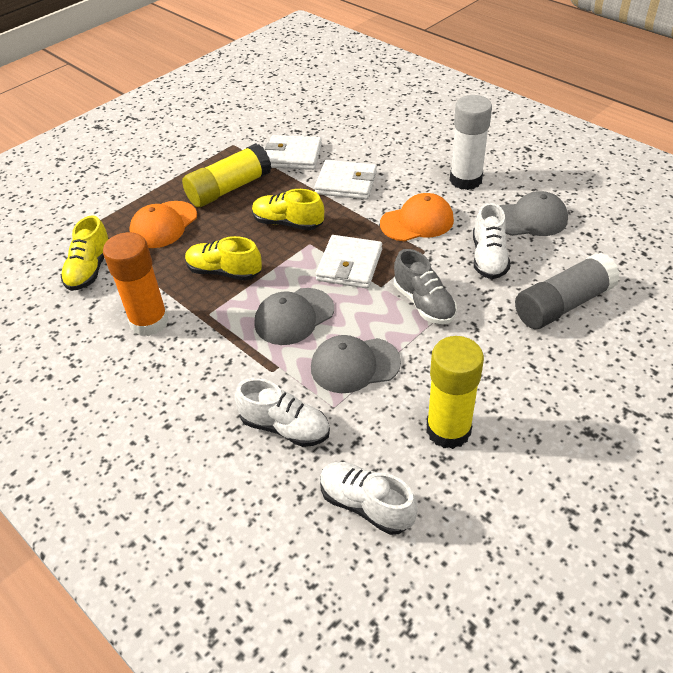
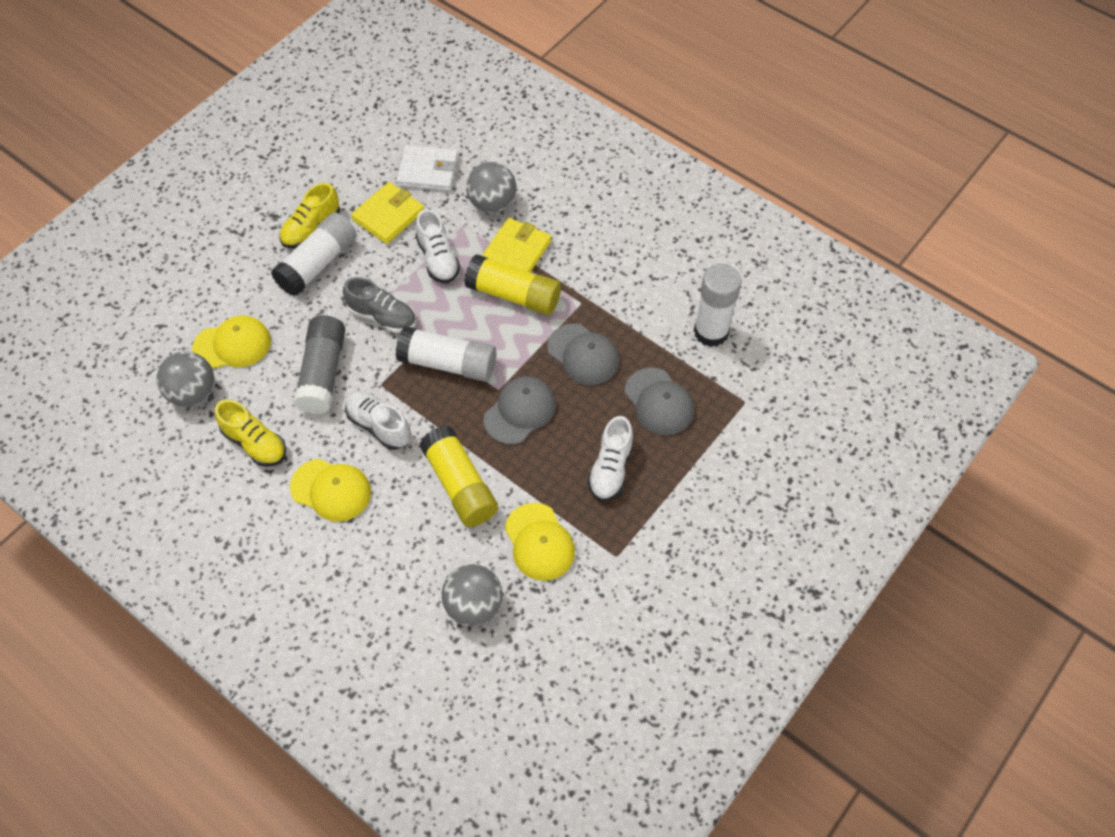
grey ball: 0 -> 3
orange cap: 2 -> 0
orange glue stick: 1 -> 0
white glue stick: 1 -> 3
white wallet: 3 -> 1
yellow cap: 0 -> 3
yellow shoe: 3 -> 2
yellow wallet: 0 -> 2

